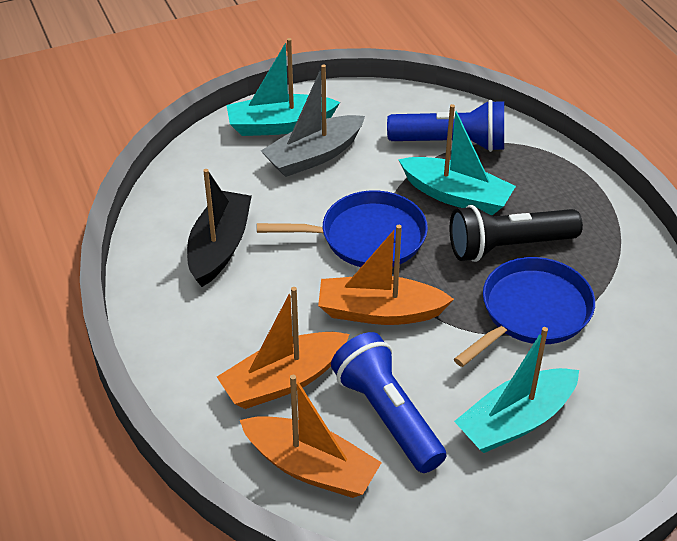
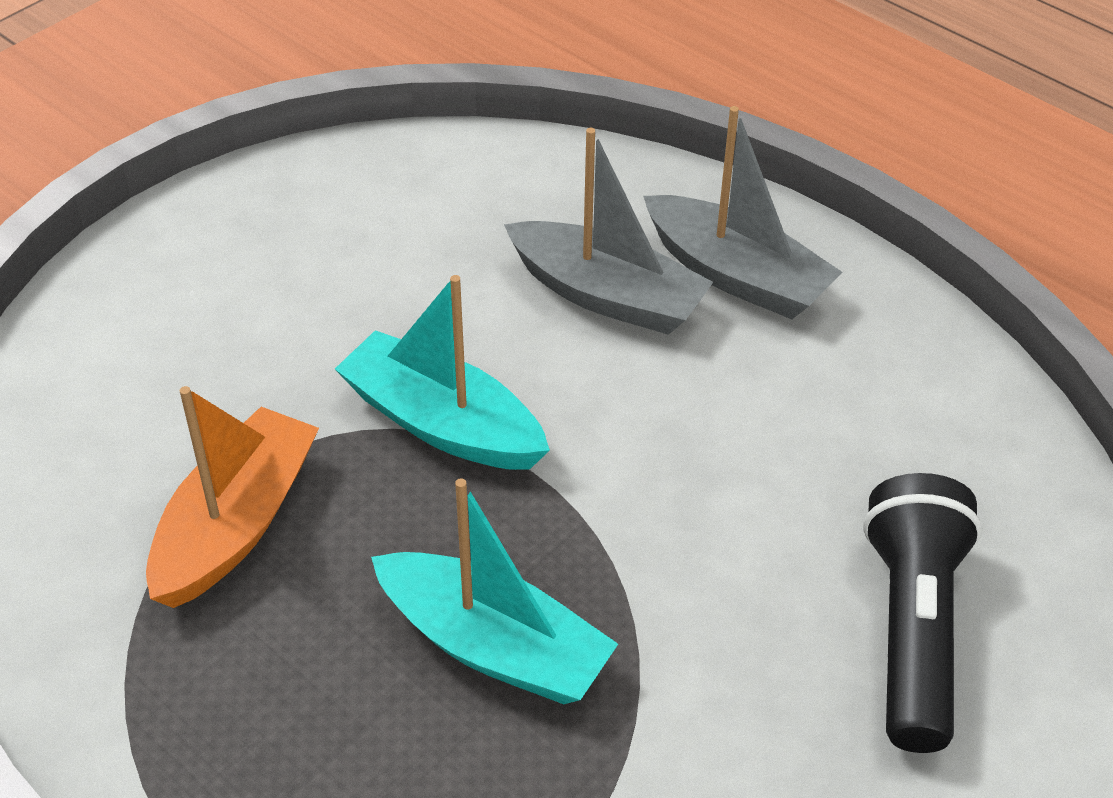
black boat: 1 -> 0
blue flashlight: 2 -> 0
blue pan: 2 -> 0
grey boat: 1 -> 2
orange boat: 3 -> 1
turquoise boat: 3 -> 2

